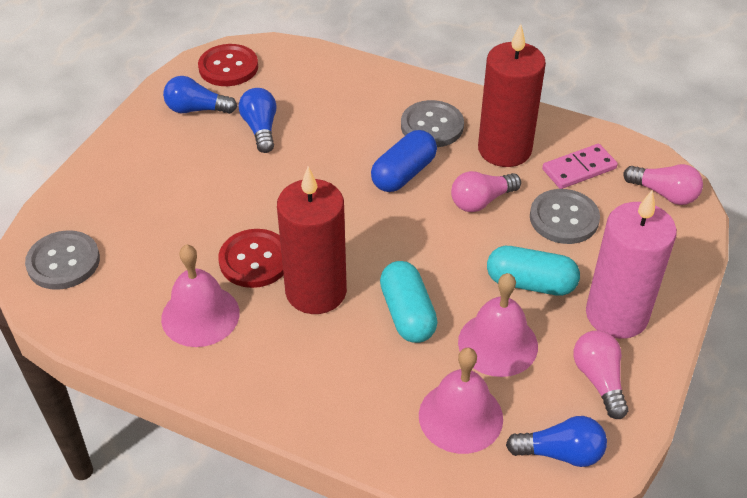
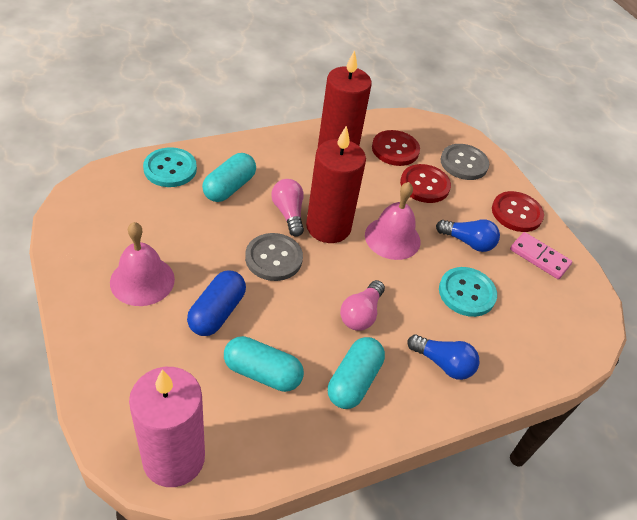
blue light bulb: 3 -> 2
grey button: 3 -> 2
pink bell: 3 -> 2
pink light bulb: 3 -> 2
red button: 2 -> 3
turquoise button: 0 -> 2
turquoise capsule: 2 -> 3

